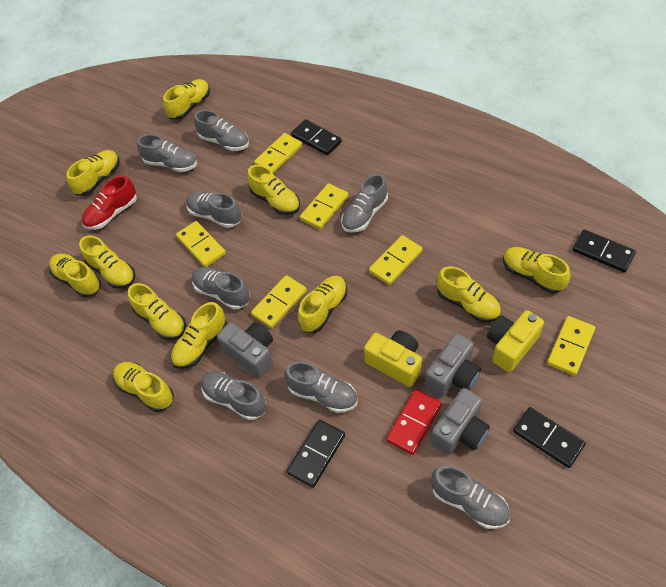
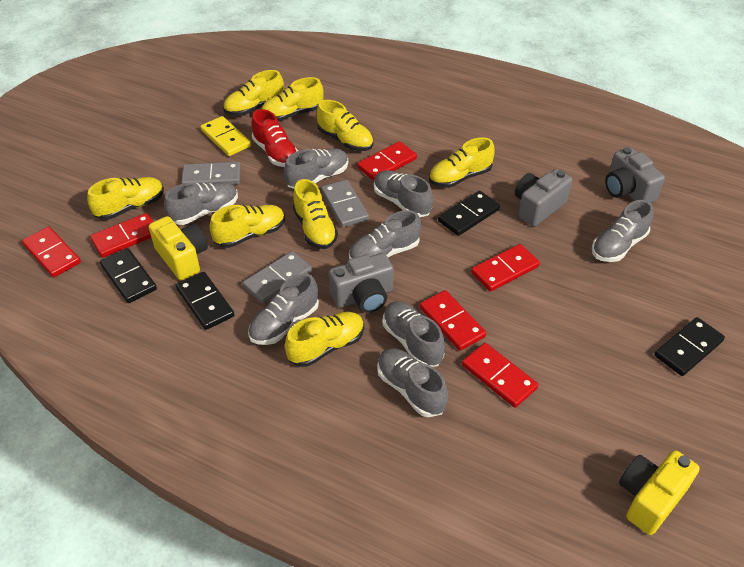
grey domino: 0 -> 3
red domino: 1 -> 6
yellow domino: 6 -> 1
yellow shoe: 11 -> 8

